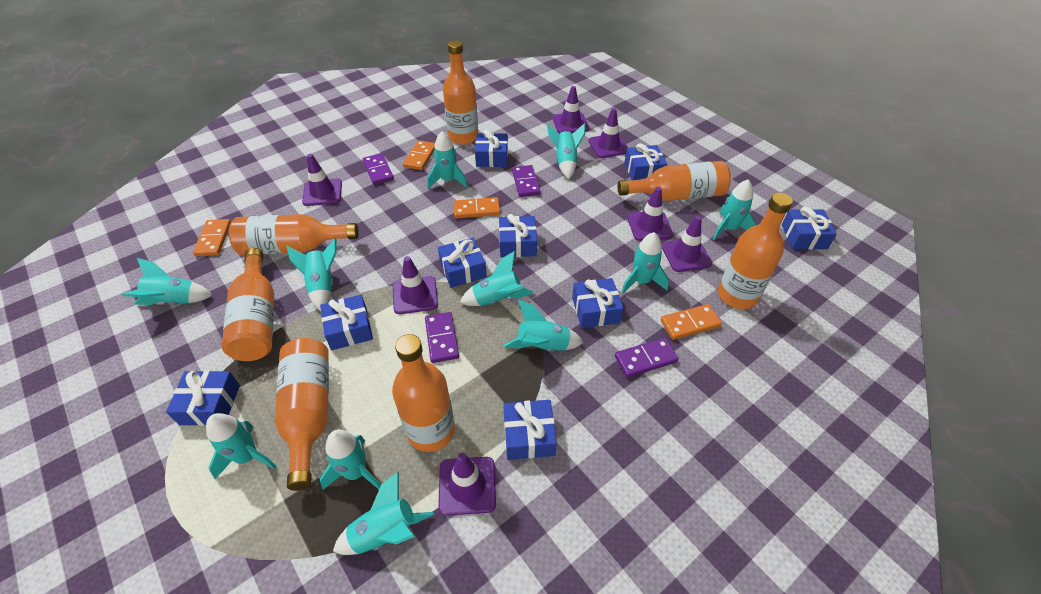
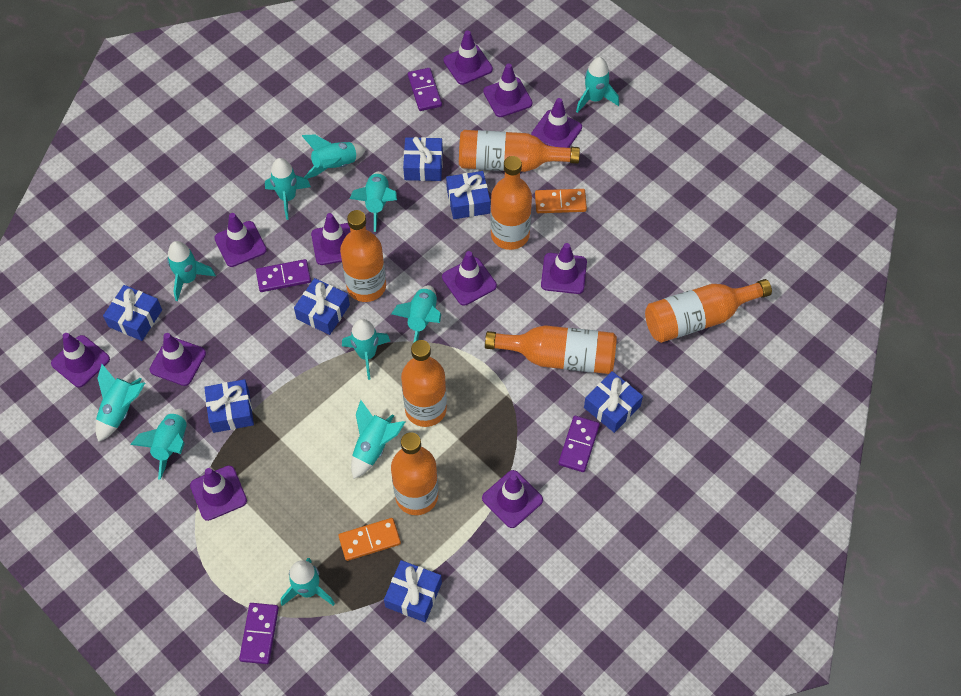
blue gift: 9 -> 7
orange domino: 4 -> 2
purple traffic cone: 7 -> 11

